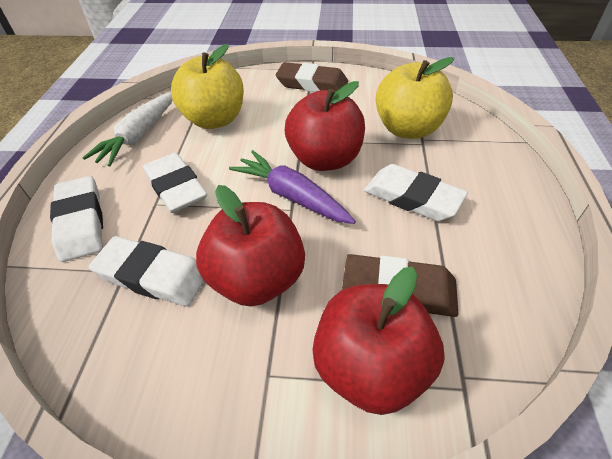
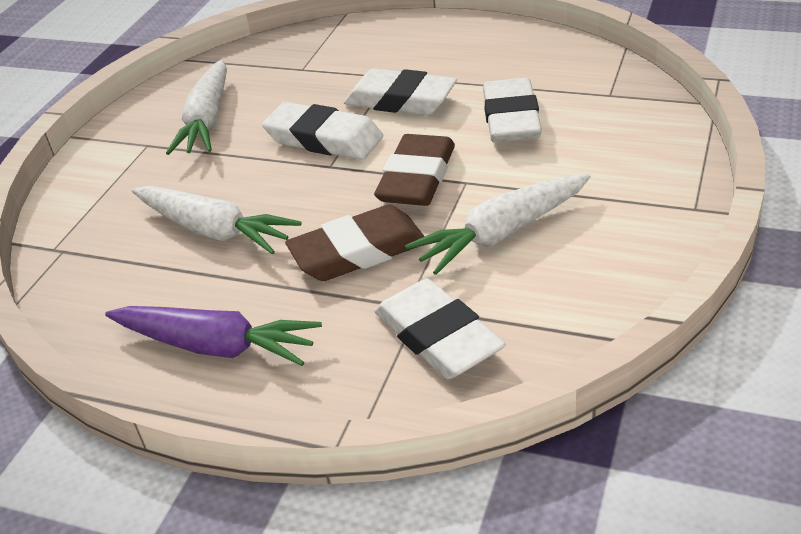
red apple: 3 -> 0
white carrot: 1 -> 3
yellow apple: 2 -> 0

